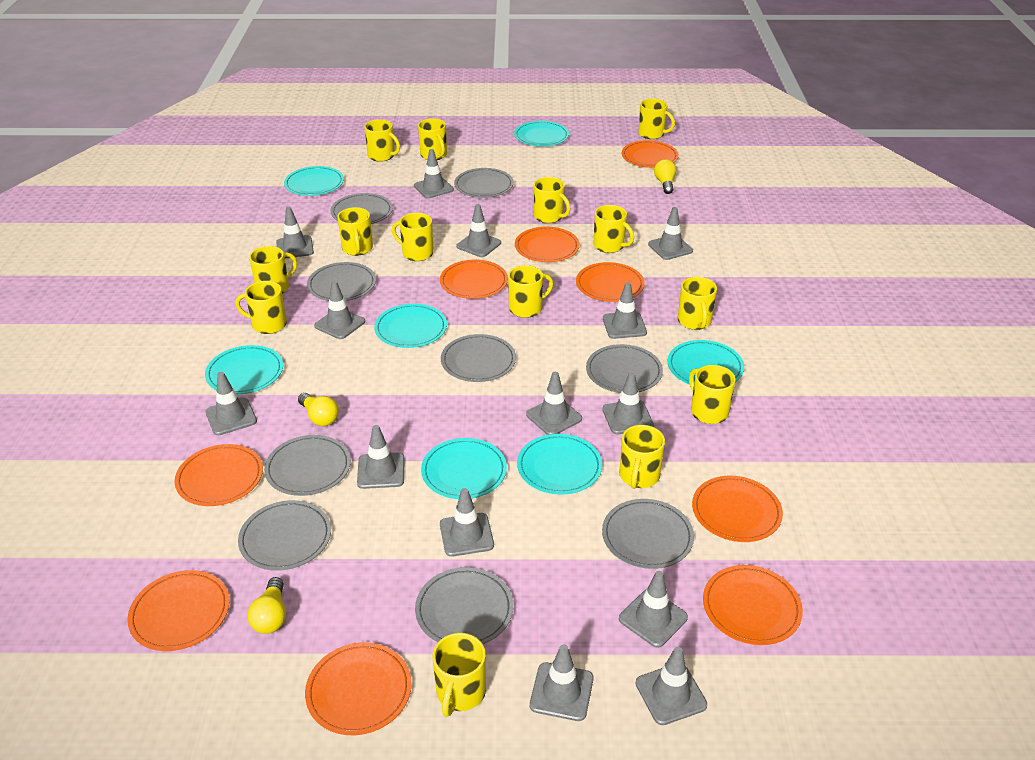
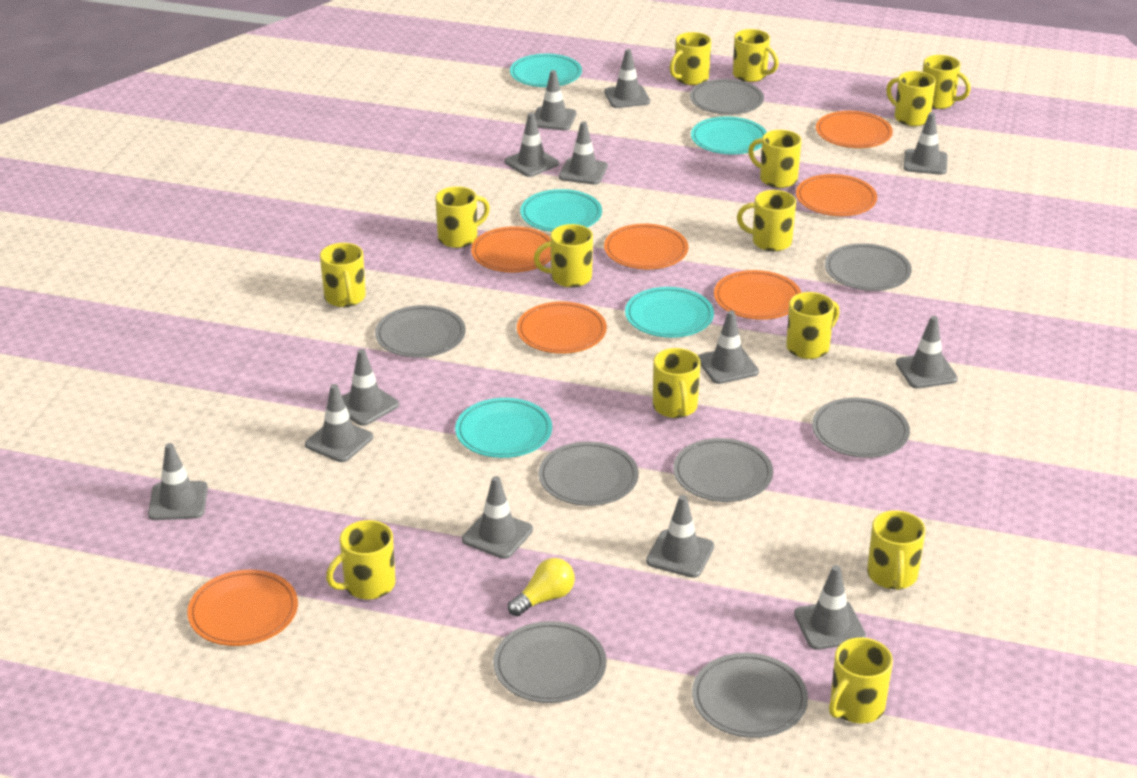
grey plate: 9 -> 8
grey traffic cone: 14 -> 13
orange plate: 9 -> 7
turquoise plate: 7 -> 5
yellow light bulb: 3 -> 1

